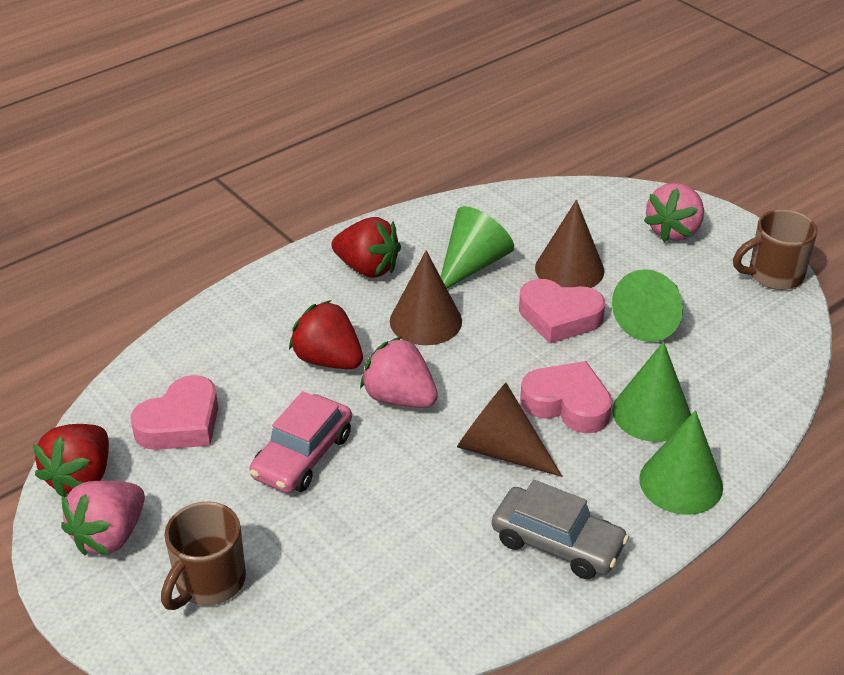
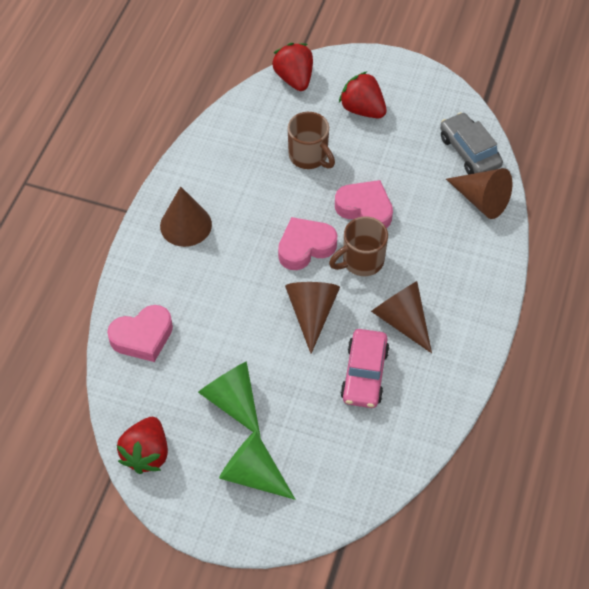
brown cone: 3 -> 4
green cone: 4 -> 2
pink strawberry: 3 -> 0

